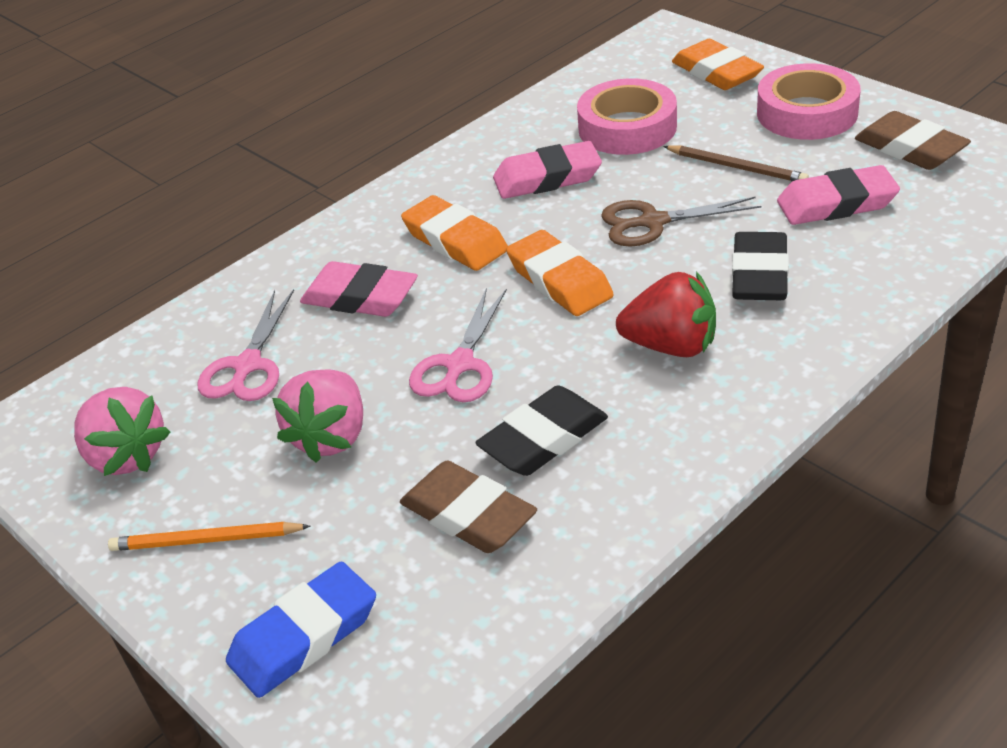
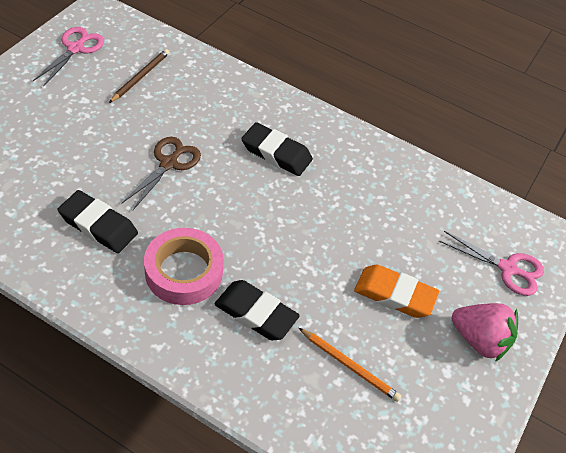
black eraser: 2 -> 3
blue eraser: 1 -> 0
brown eraser: 2 -> 0
orange eraser: 3 -> 1
pink eraser: 3 -> 0
pink strawberry: 2 -> 1
pink tape: 2 -> 1
red strawberry: 1 -> 0

